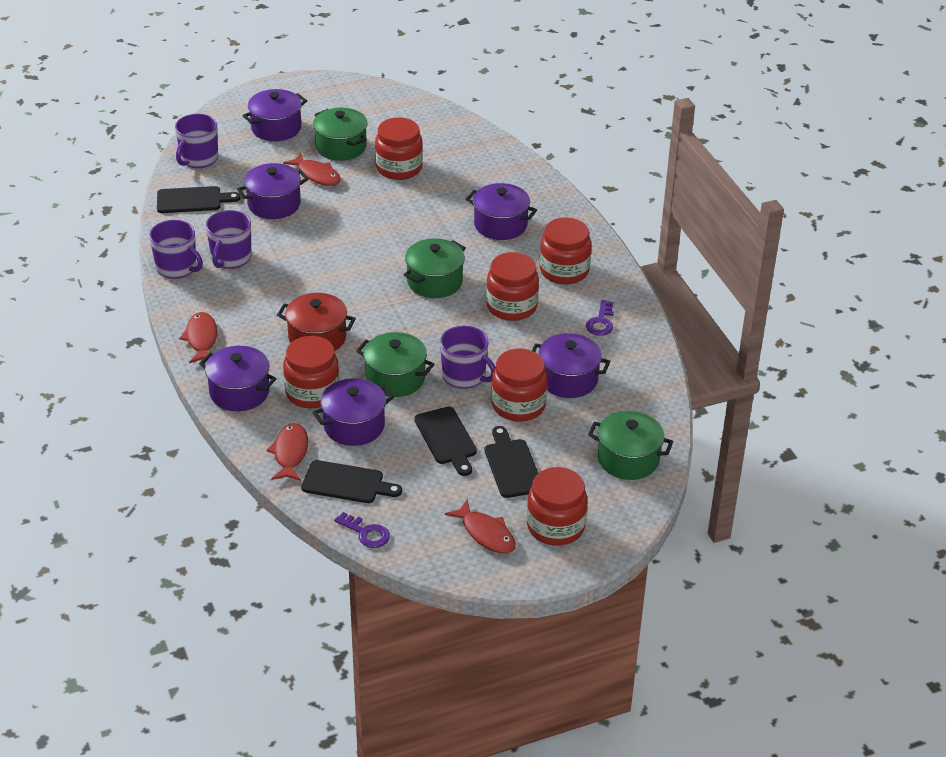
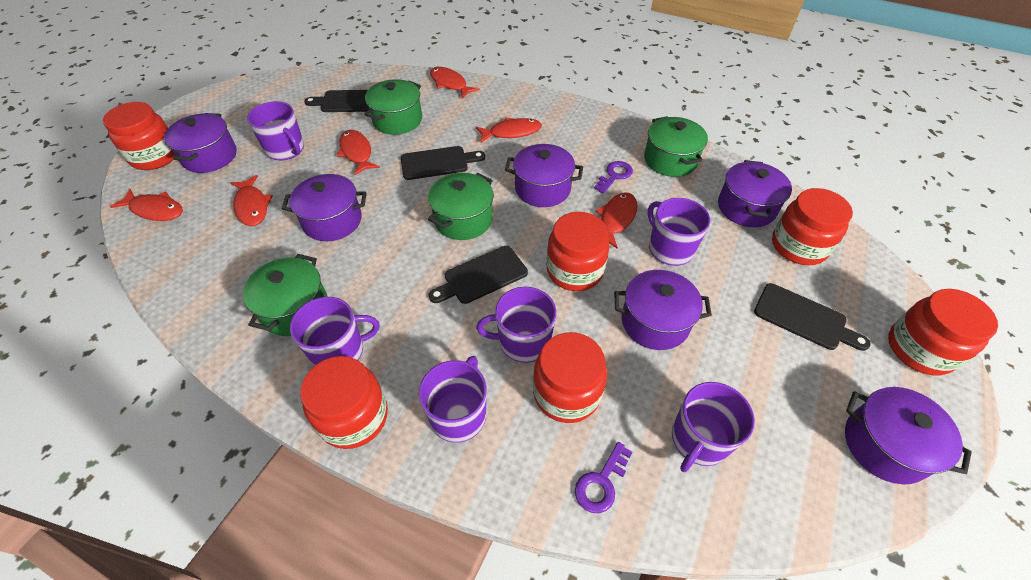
purple mug: 4 -> 6
red fish: 4 -> 6
red pot: 1 -> 0

